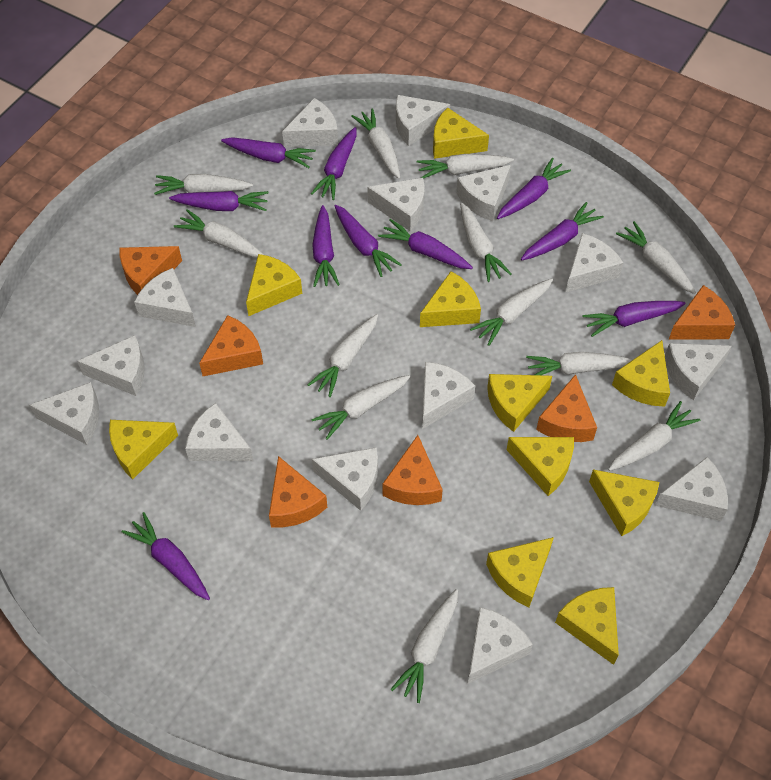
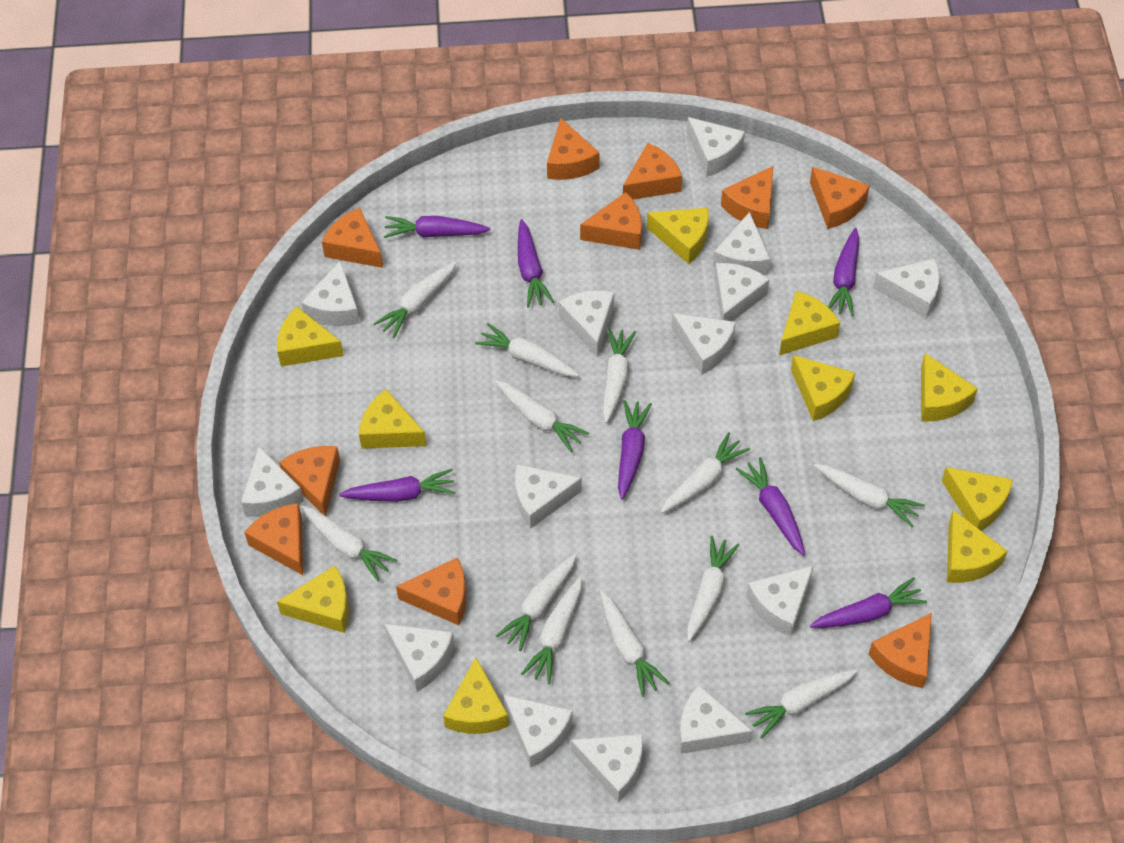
orange cheese: 6 -> 10
purple carrot: 10 -> 7

